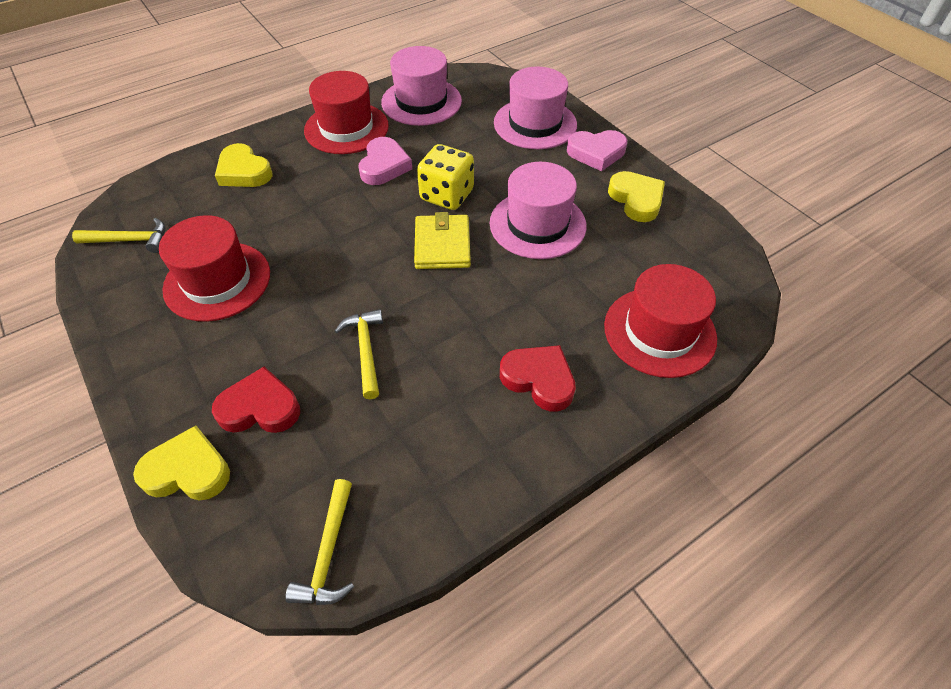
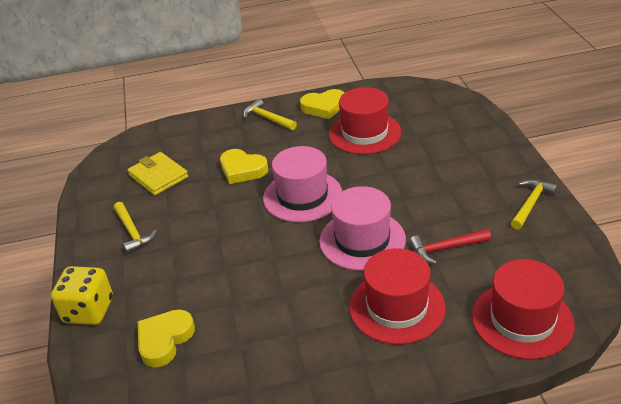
pink hat: 3 -> 2
pink heart: 2 -> 0
red hammer: 0 -> 1
red heart: 2 -> 0

